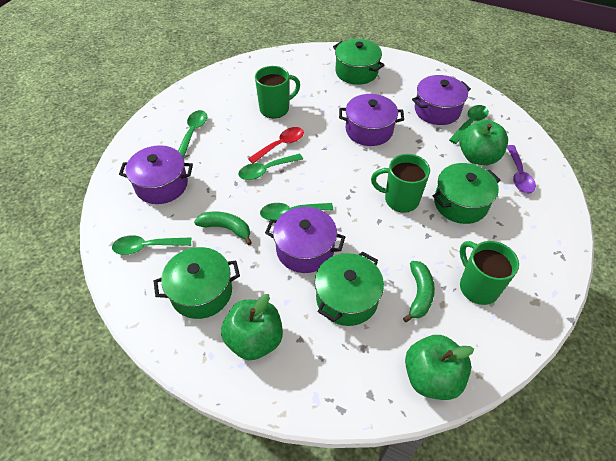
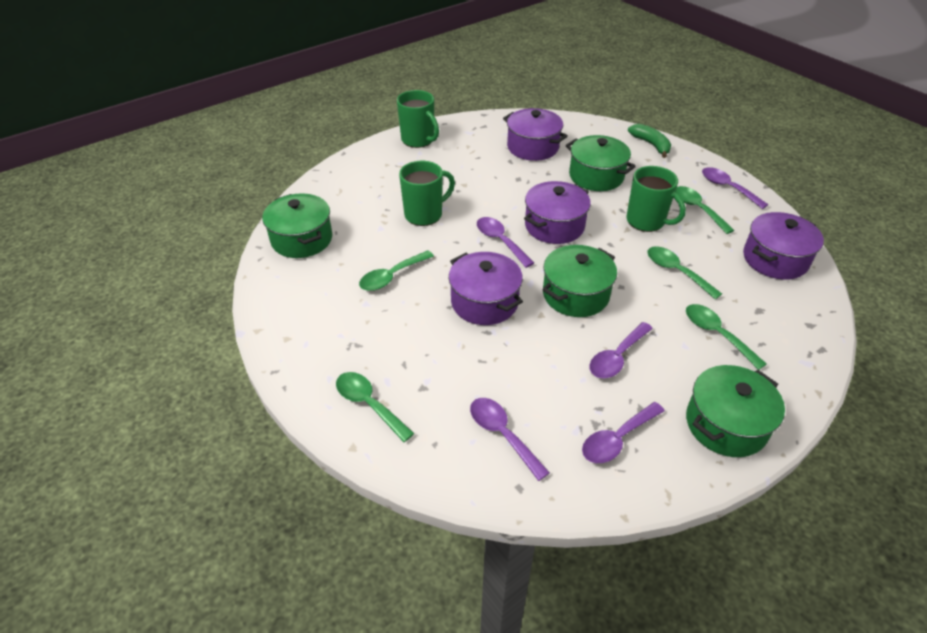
green apple: 3 -> 0
green banana: 2 -> 1
purple spoon: 1 -> 5
red spoon: 1 -> 0

